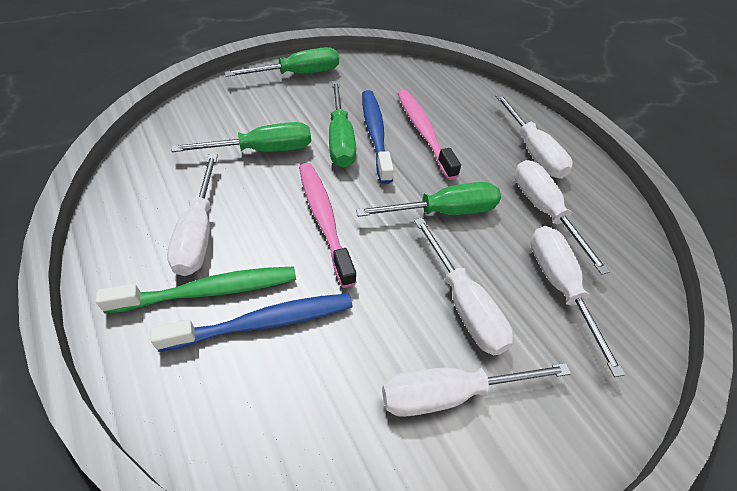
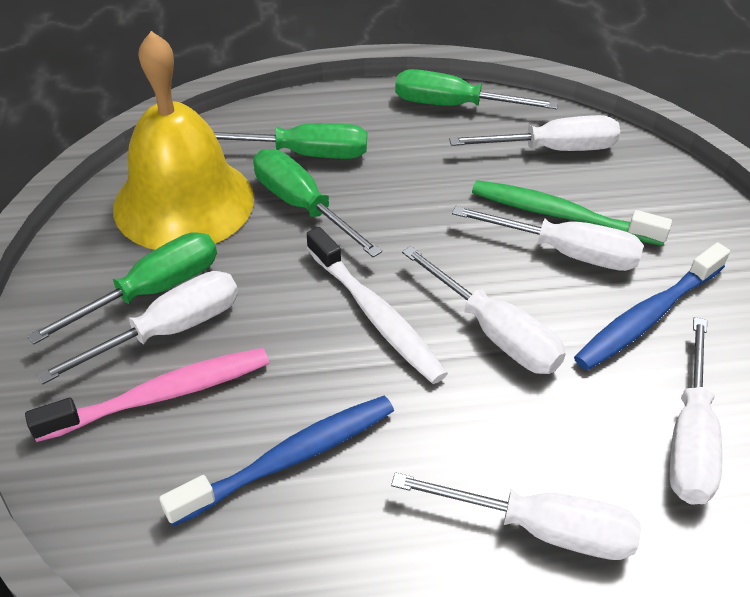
pink toothbrush: 2 -> 1
white toothbrush: 0 -> 1
yellow bell: 0 -> 1

